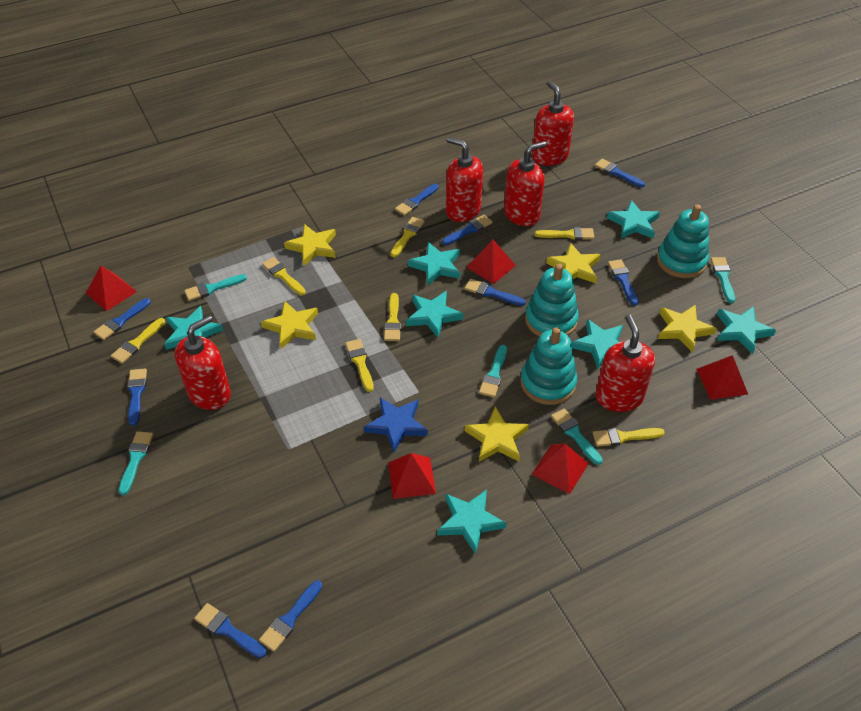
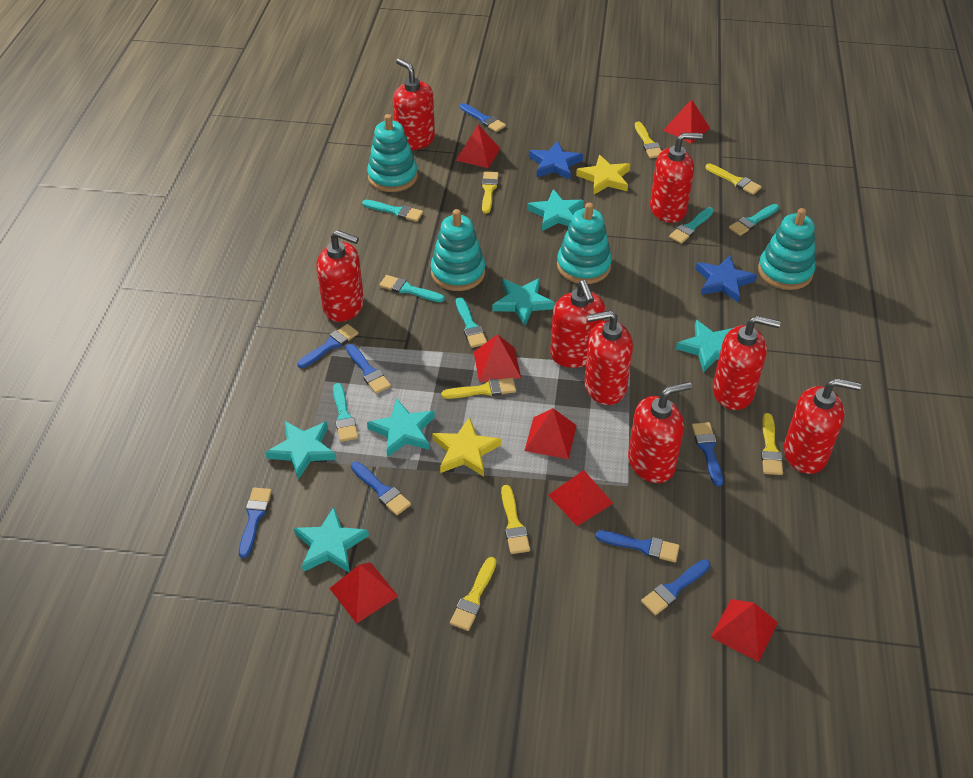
blue brush: 9 -> 8
blue star: 1 -> 2
red pyramid: 5 -> 7
red soap dispenser: 5 -> 8
turquoise brush: 5 -> 6
turquoise stacking toy: 3 -> 4
turquoise star: 7 -> 6
yellow star: 5 -> 2

